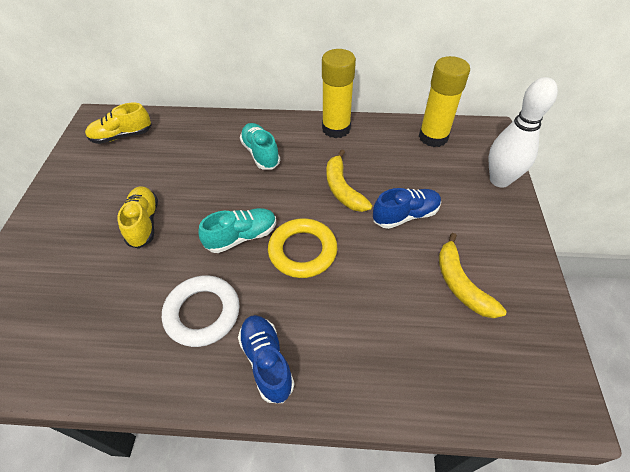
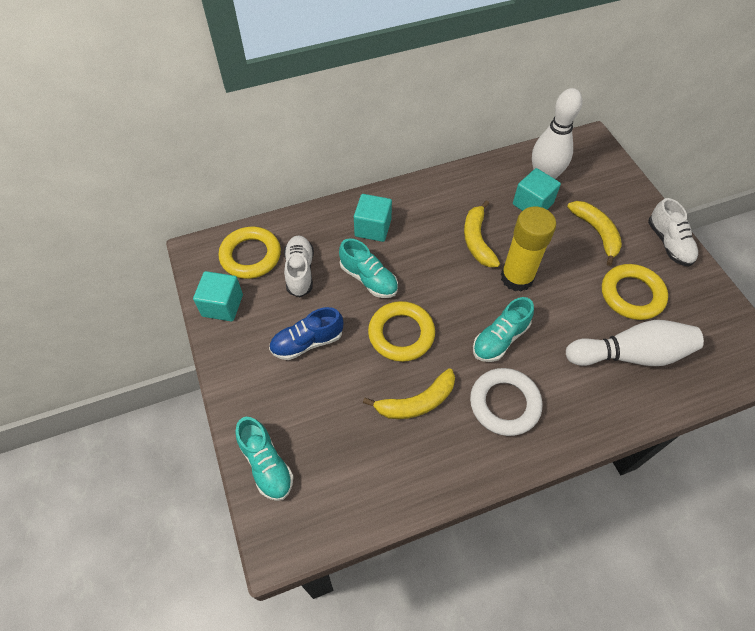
blue shoe: 2 -> 1
turquoise cube: 0 -> 3
turquoise shoe: 2 -> 3
white bowling pin: 1 -> 2
white shoe: 0 -> 2
yellow banana: 2 -> 3
yellow glue stick: 2 -> 1
yellow ring: 1 -> 3
yellow shoe: 2 -> 0

